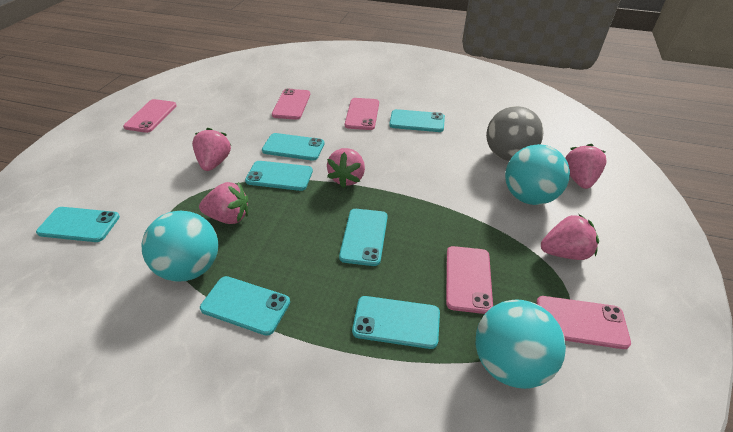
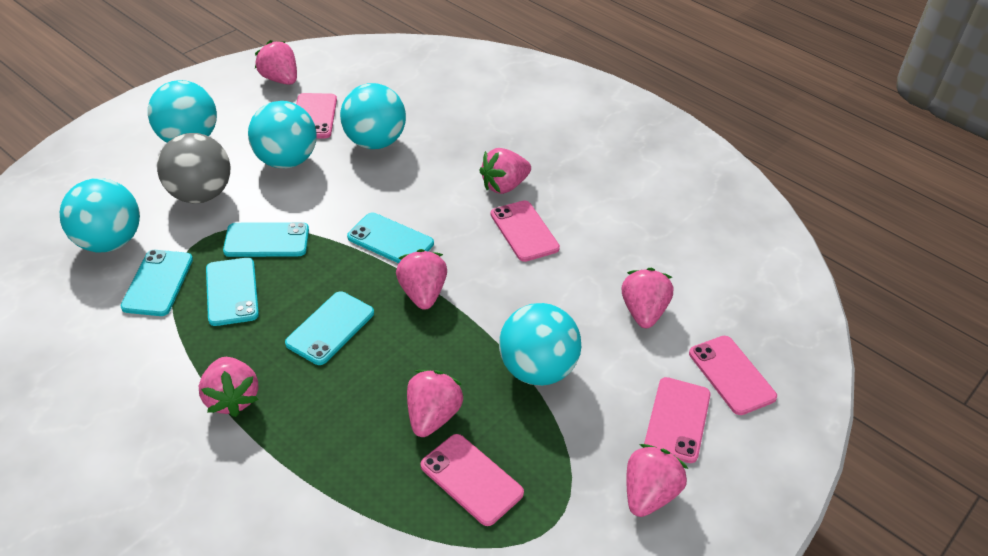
pink strawberry: 5 -> 7
turquoise ball: 3 -> 5
turquoise phone: 7 -> 5

